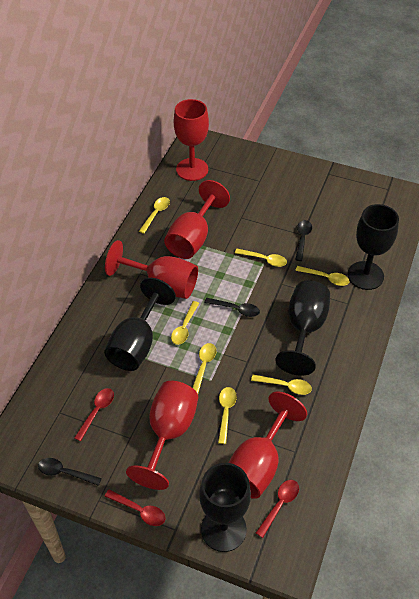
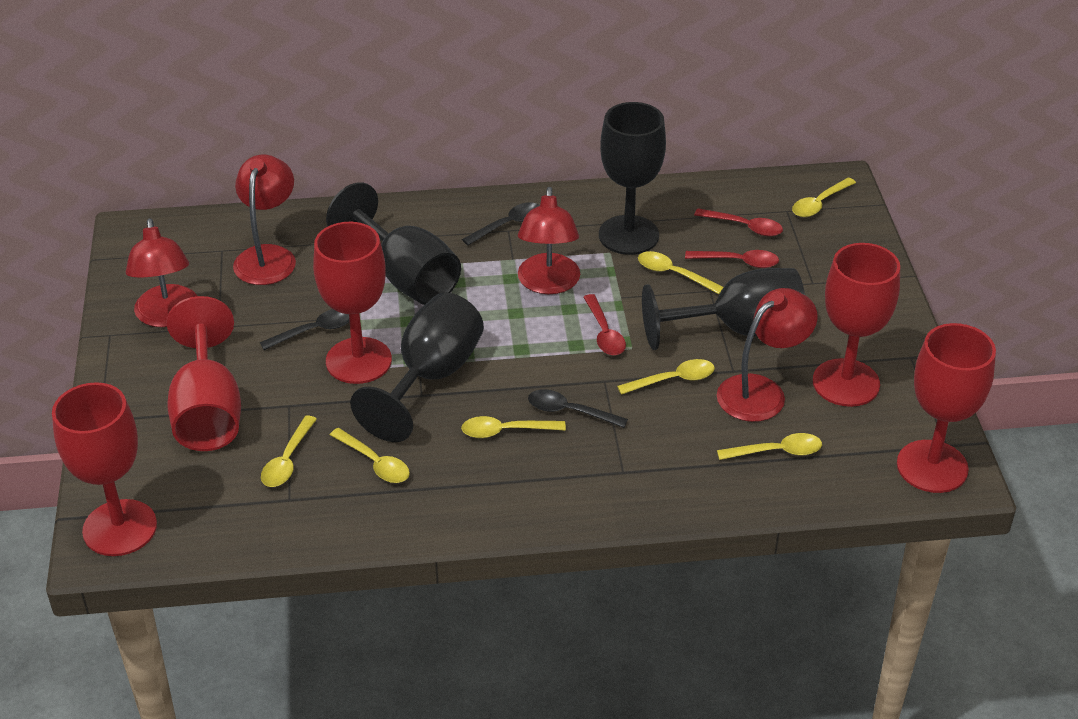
red lamp: 0 -> 4

